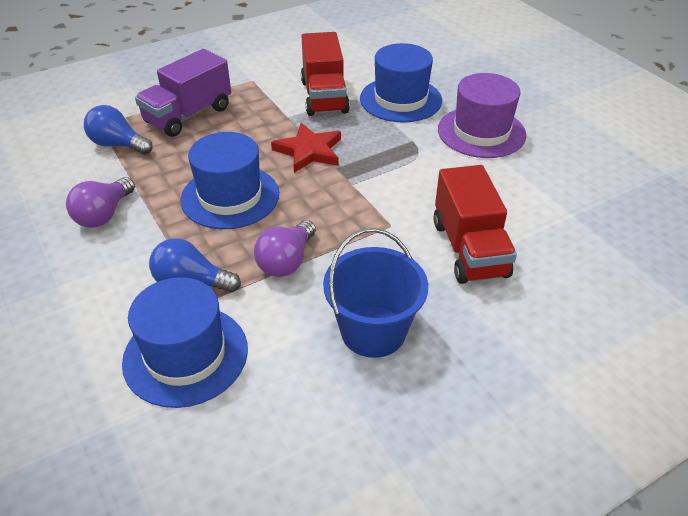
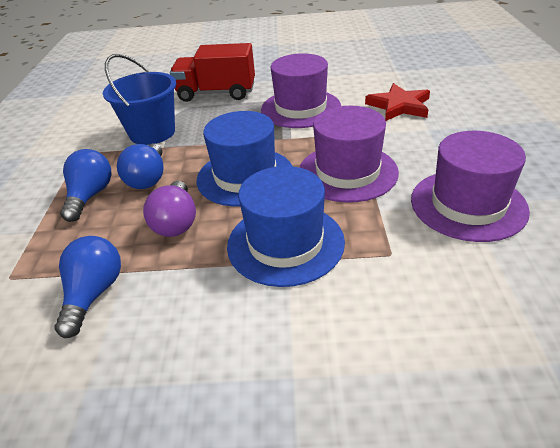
blue hat: 3 -> 2
blue light bulb: 2 -> 3
purple hat: 1 -> 3
purple light bulb: 2 -> 1
purple truck: 1 -> 0
red truck: 2 -> 1

